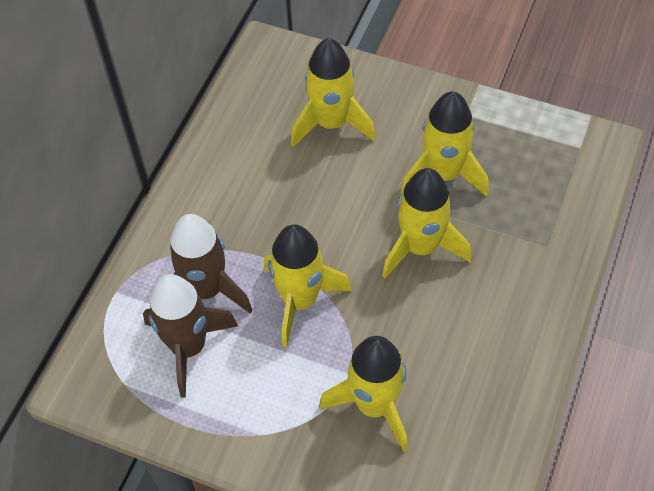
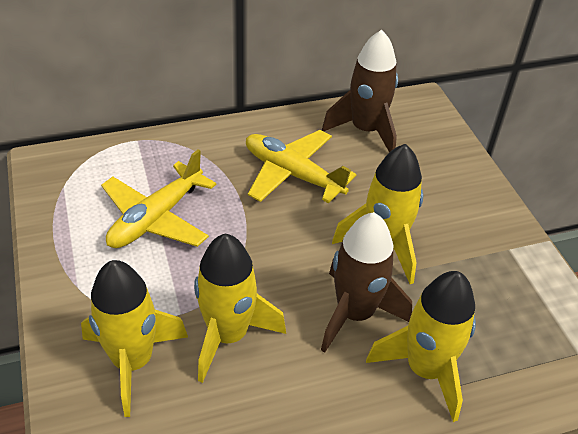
yellow plane: 0 -> 2
yellow rocket: 5 -> 4

